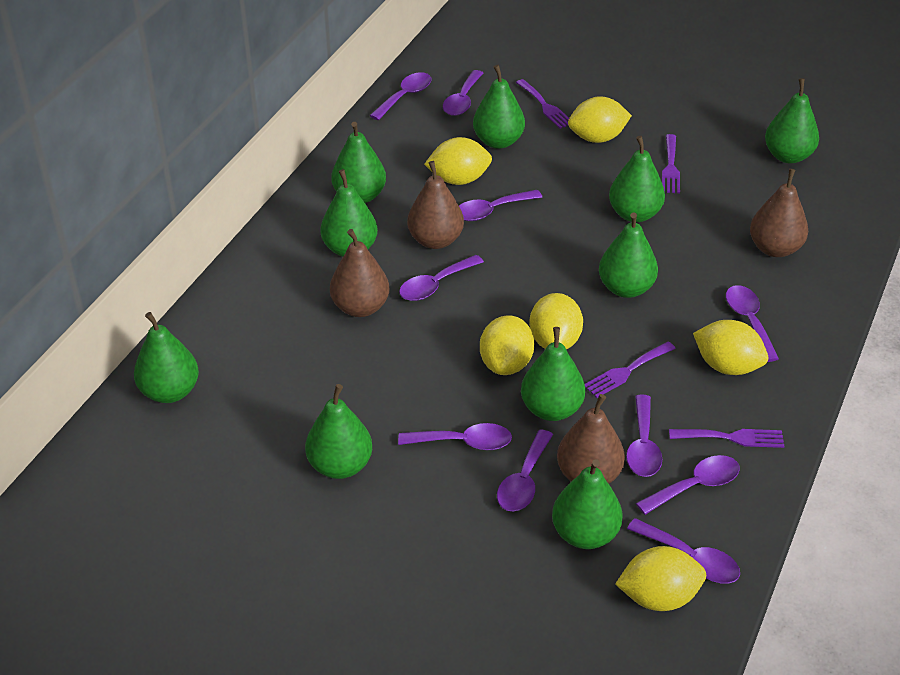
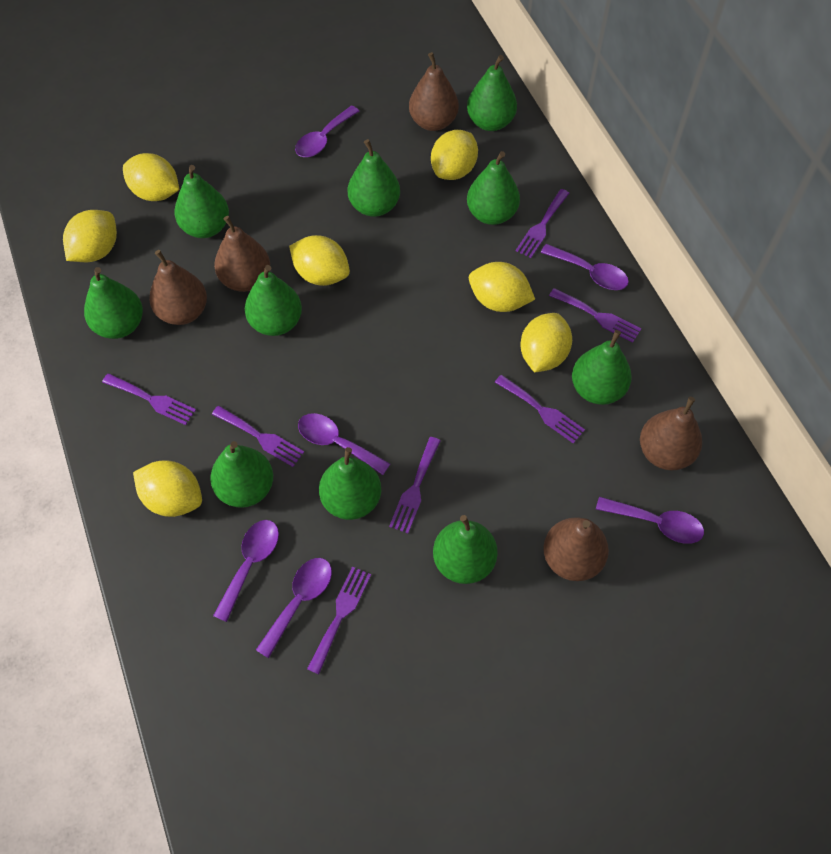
brown pear: 4 -> 5
purple fork: 4 -> 7
purple spoon: 10 -> 6
yellow lemon: 6 -> 7

